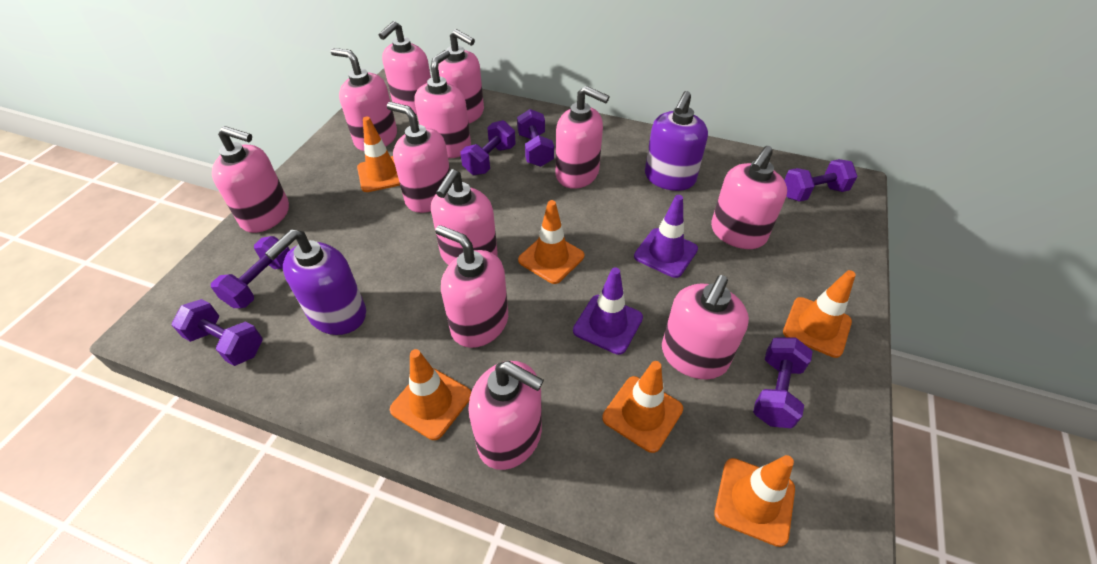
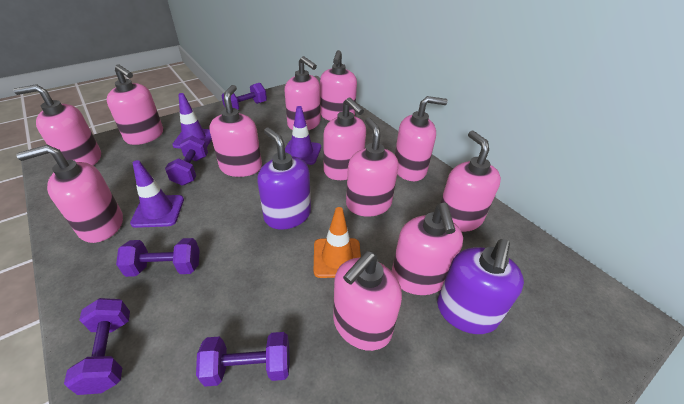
orange traffic cone: 6 -> 1
purple dumbbell: 6 -> 5
purple traffic cone: 2 -> 3

